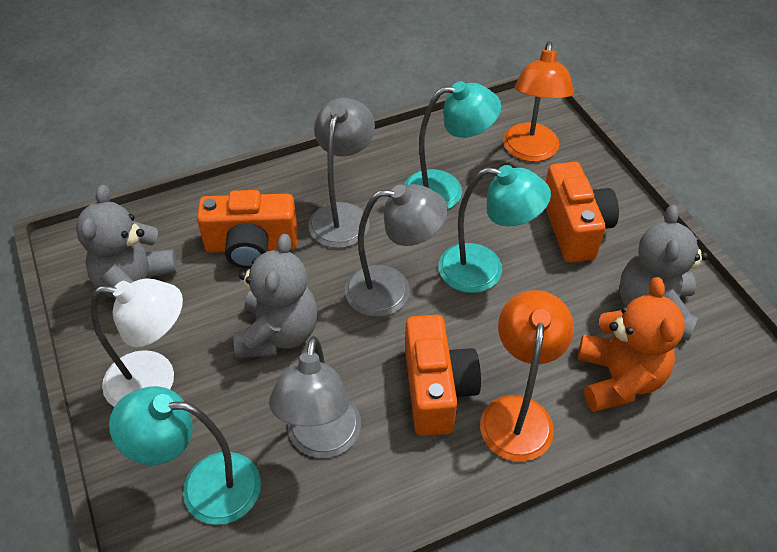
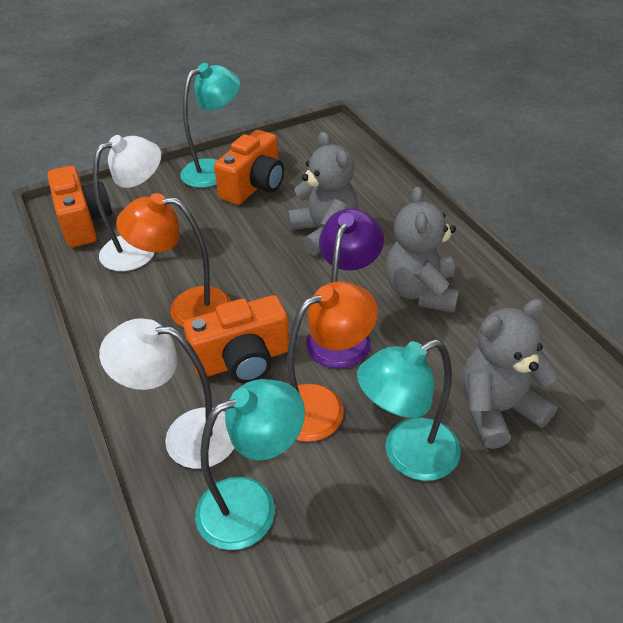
grey lamp: 3 -> 0
orange teddy bear: 1 -> 0
purple lamp: 0 -> 1
white lamp: 1 -> 2

